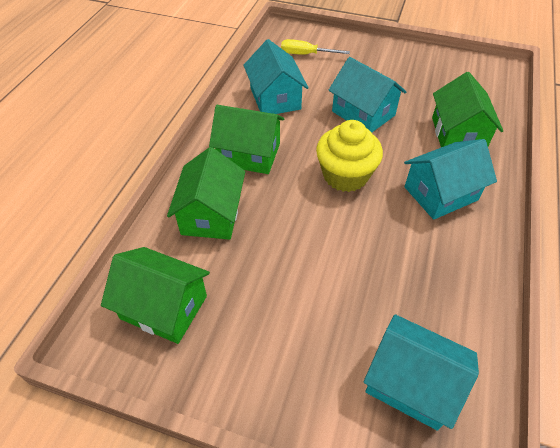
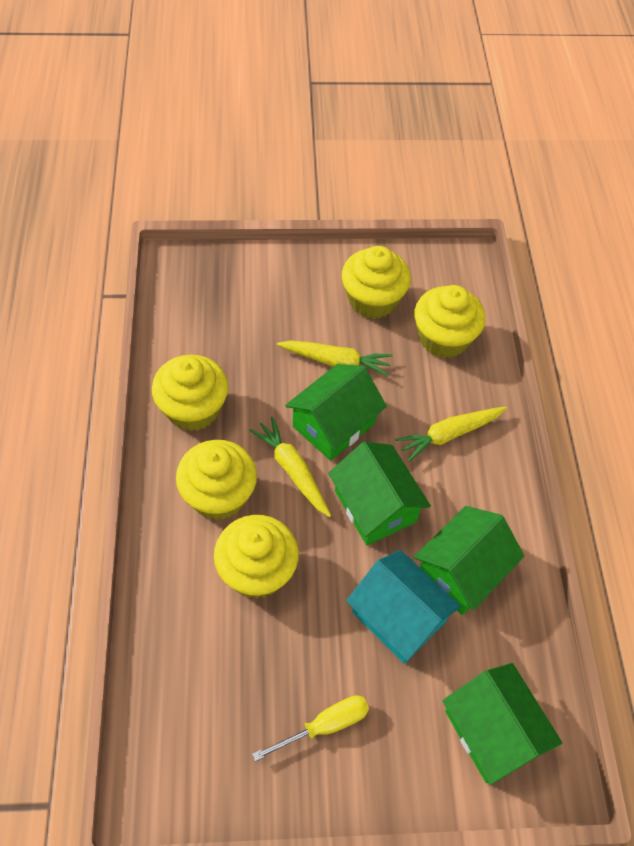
turquoise house: 4 -> 1
yellow carrot: 0 -> 3
yellow cupcake: 1 -> 5

